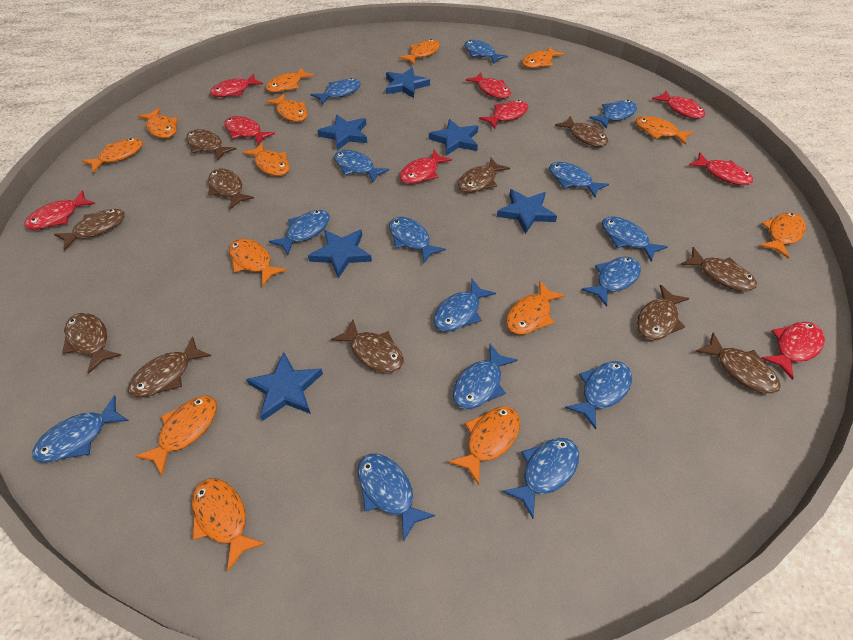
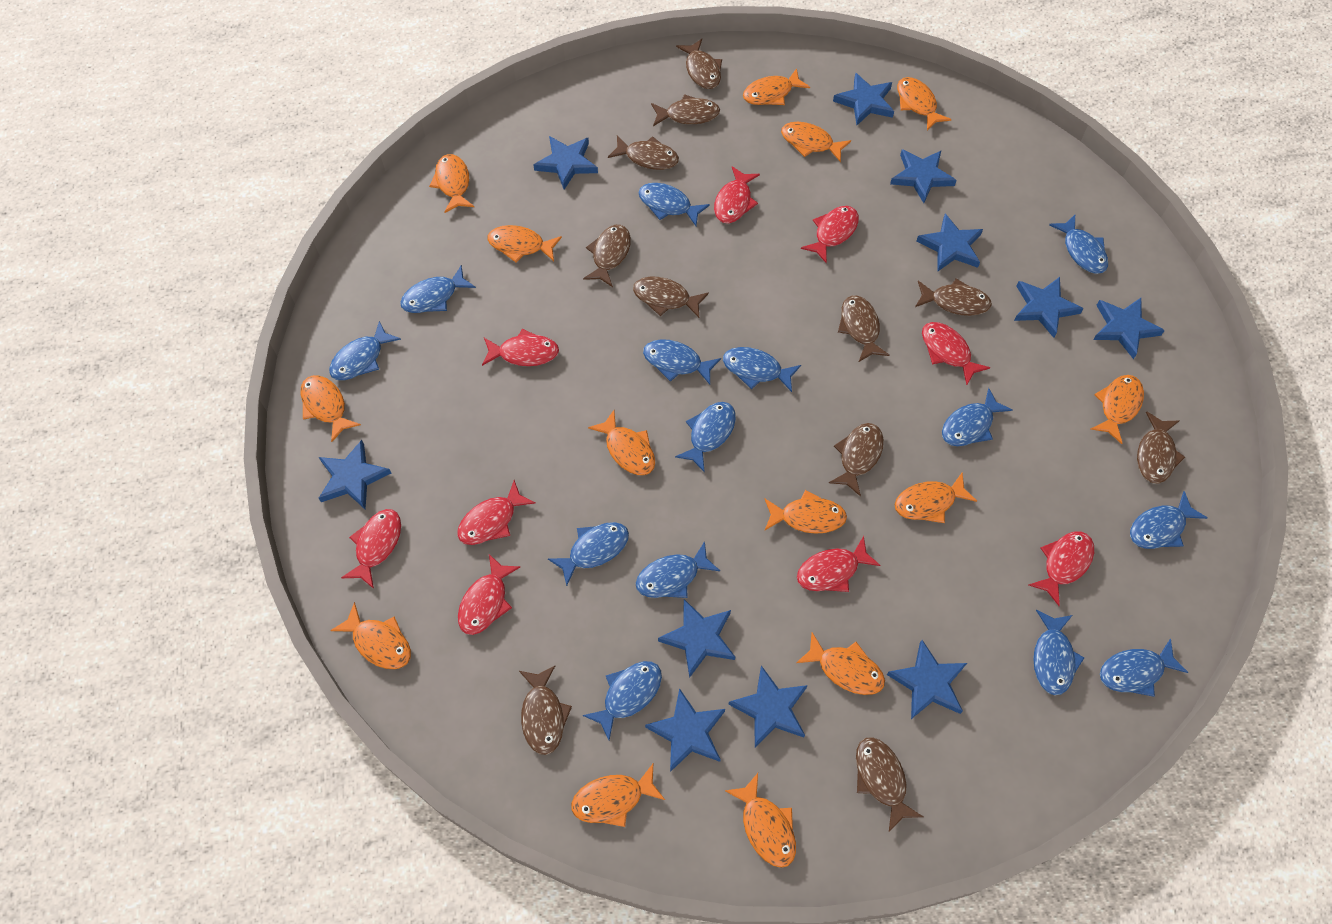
blue fish: 15 -> 14
blue star: 6 -> 11

